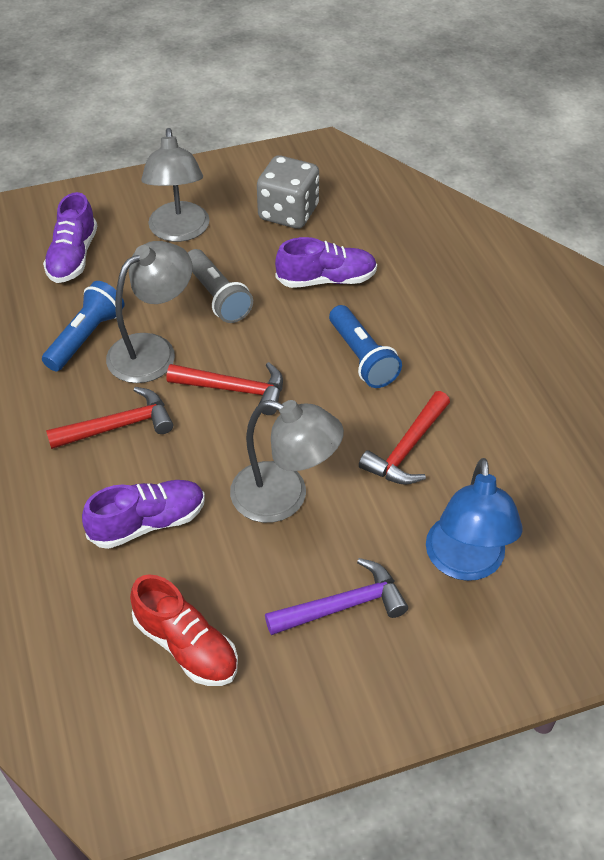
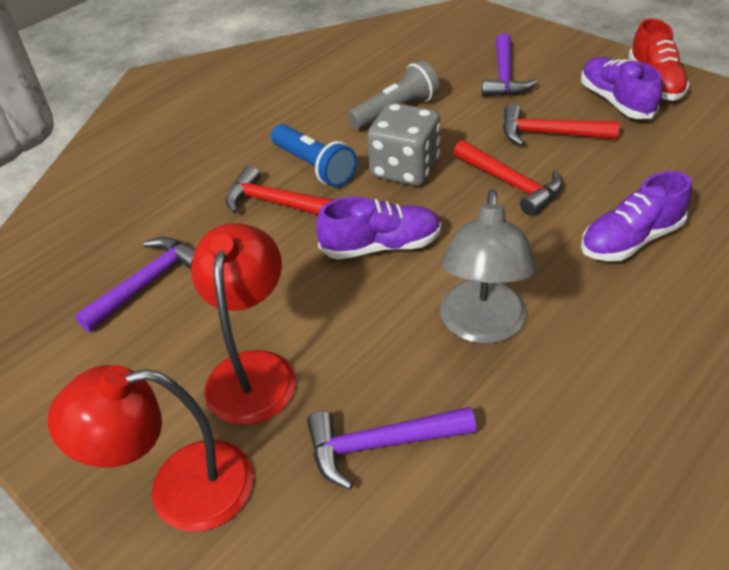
blue flashlight: 2 -> 1
blue lamp: 1 -> 0
grey lamp: 3 -> 1
purple hammer: 1 -> 3
red lamp: 0 -> 2

